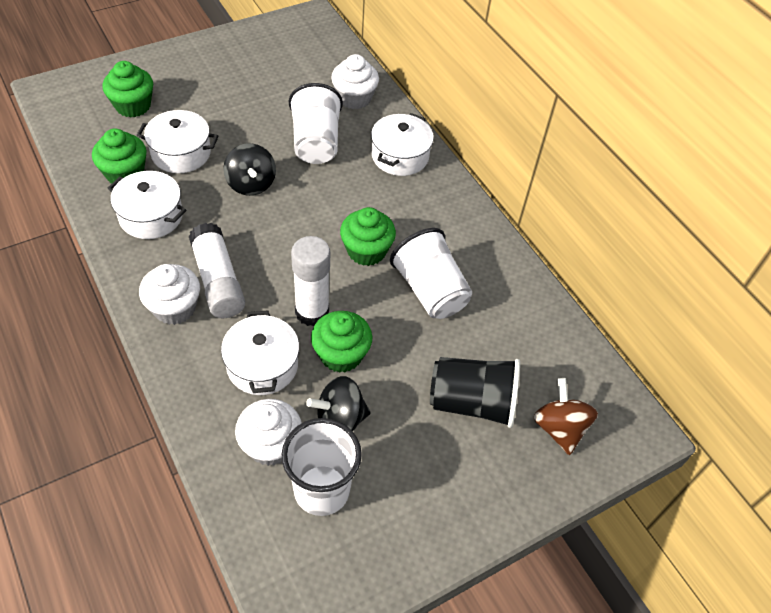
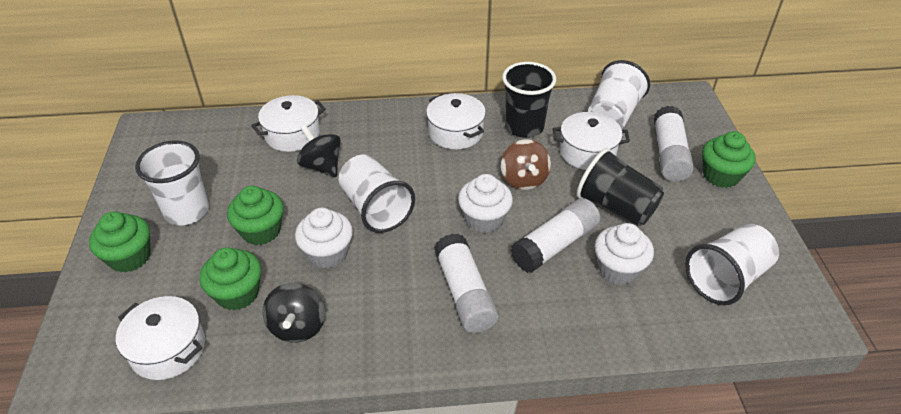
black cup: 1 -> 2
white cup: 3 -> 4
white glue stick: 2 -> 3

